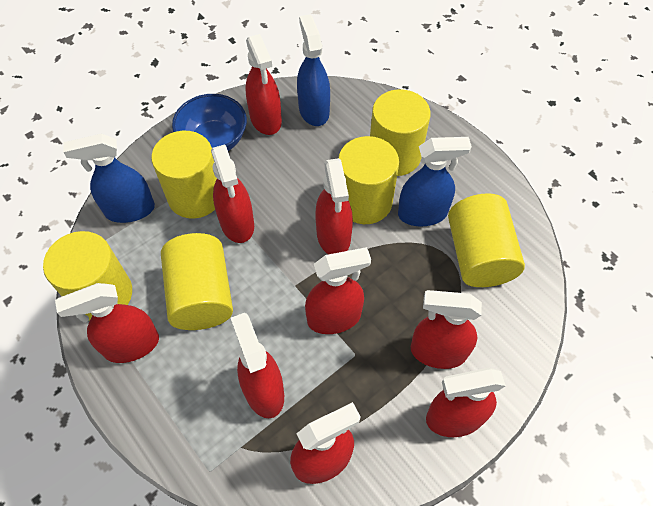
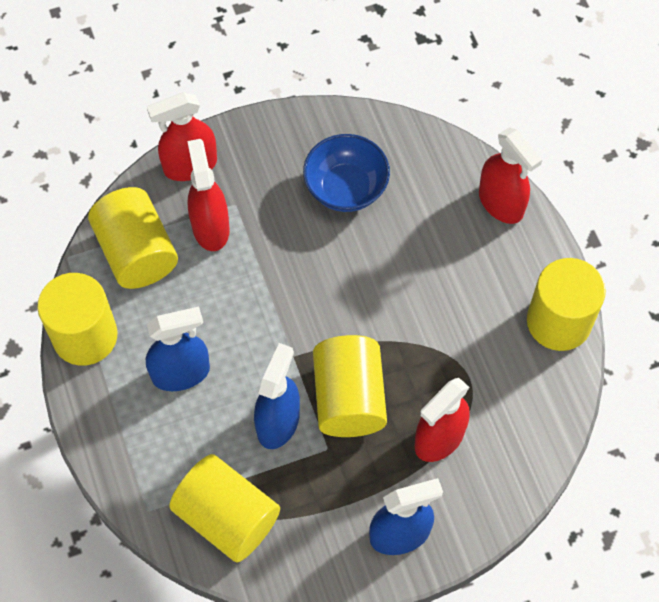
red spray bottle: 9 -> 4
yellow cylinder: 6 -> 5

